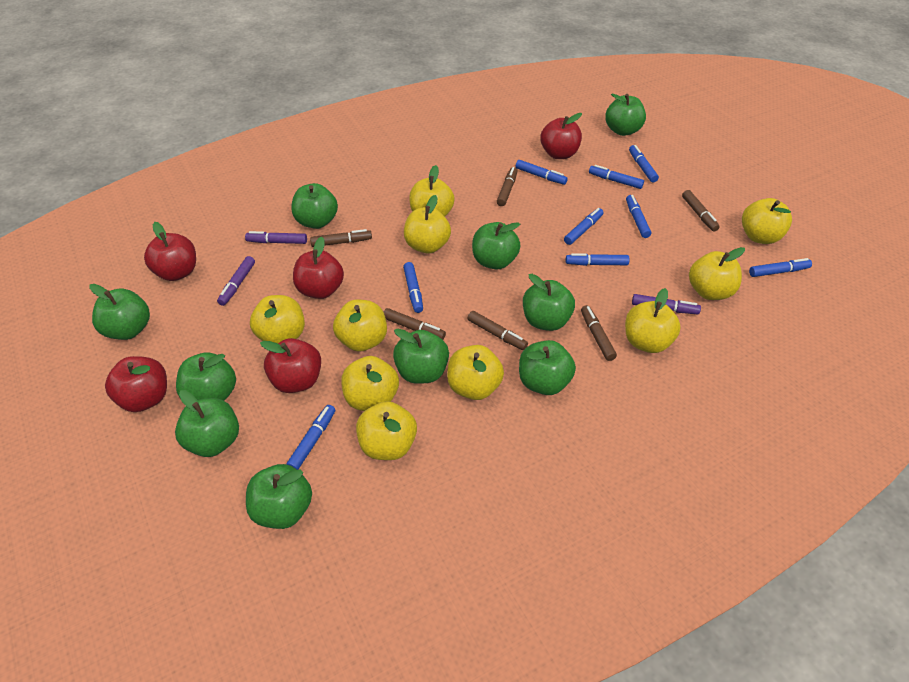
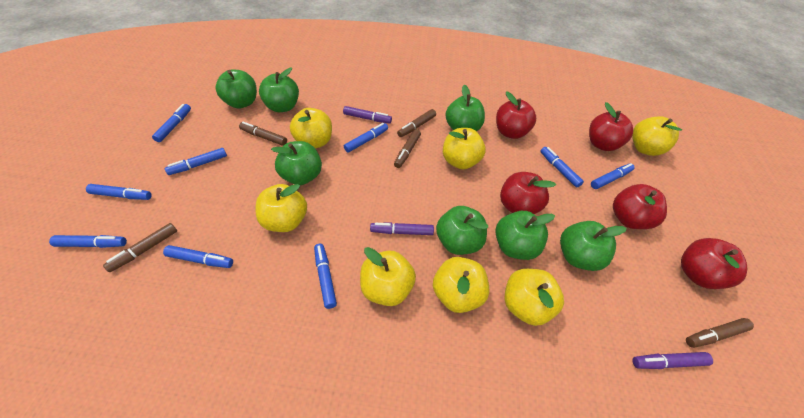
brown marker: 6 -> 5
green apple: 10 -> 7
yellow apple: 10 -> 7

